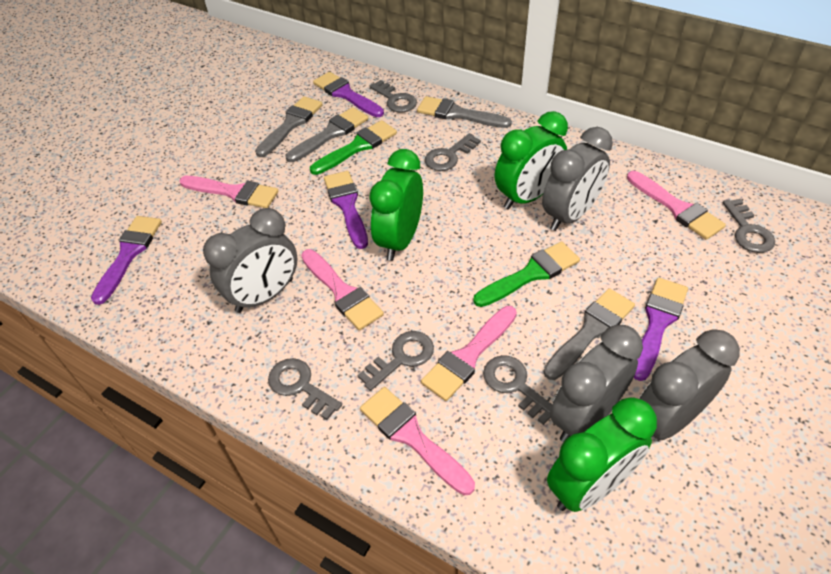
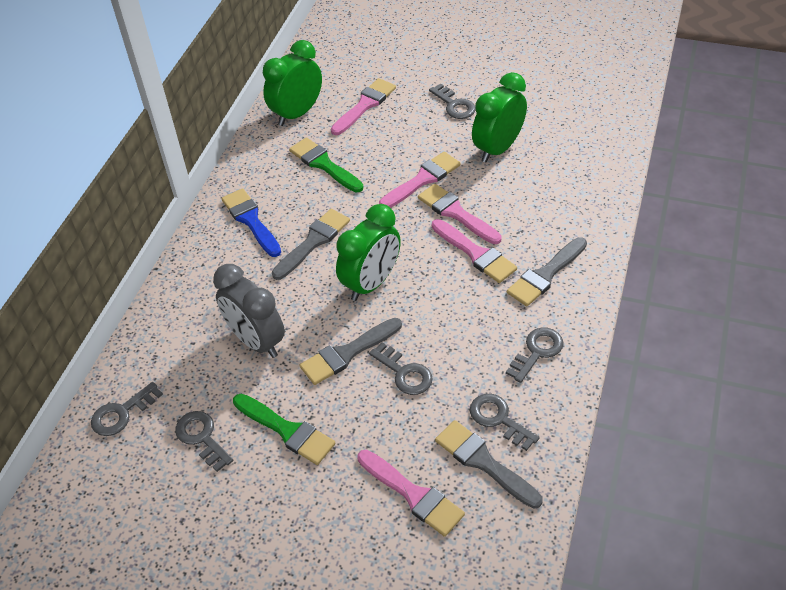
blue brush: 0 -> 1
grey clock: 4 -> 1
purple brush: 4 -> 0

